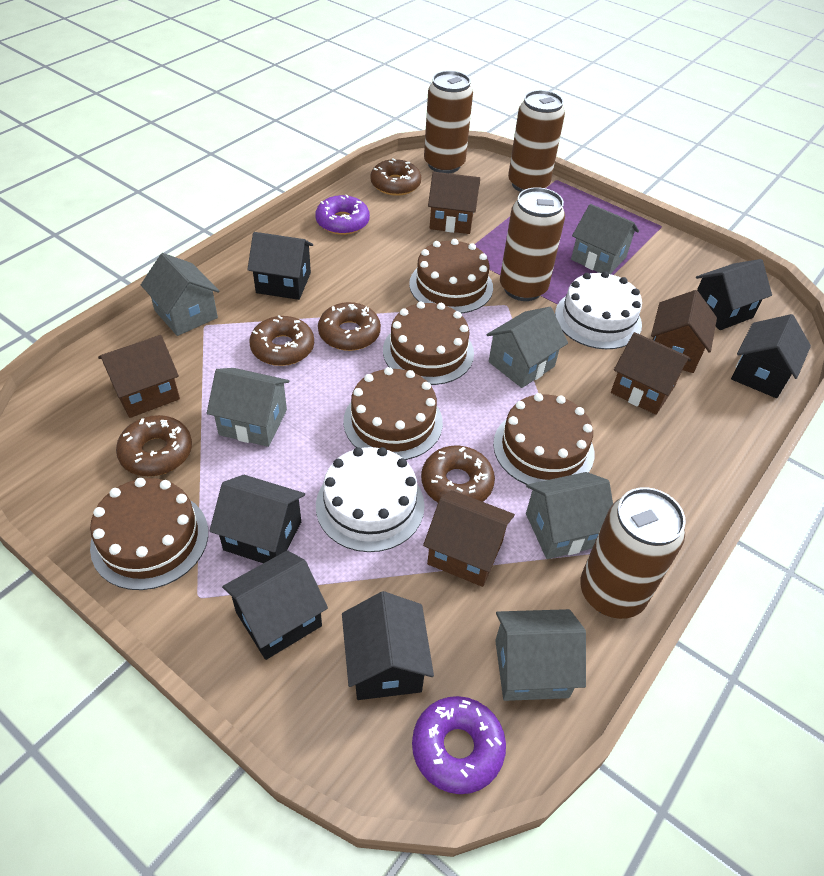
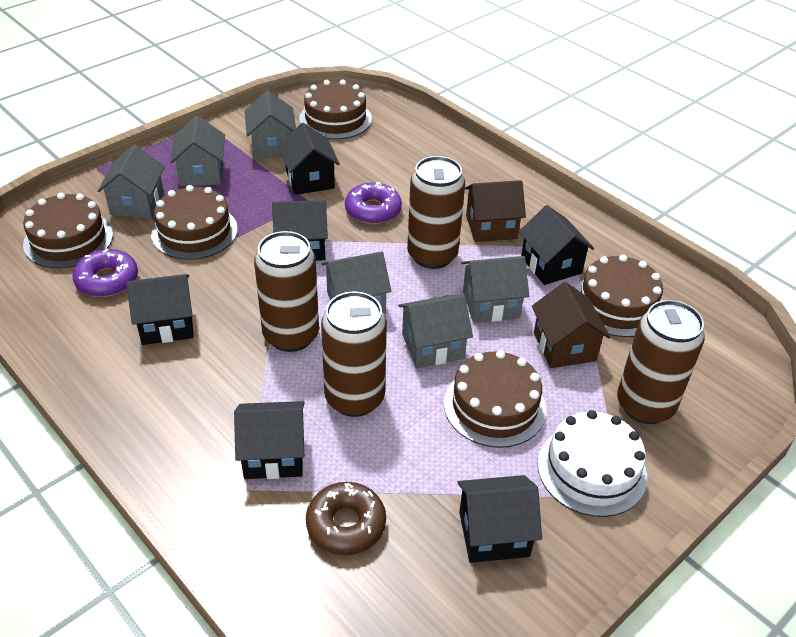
brown donut: 5 -> 1
brown house: 5 -> 2
white cake: 2 -> 1

